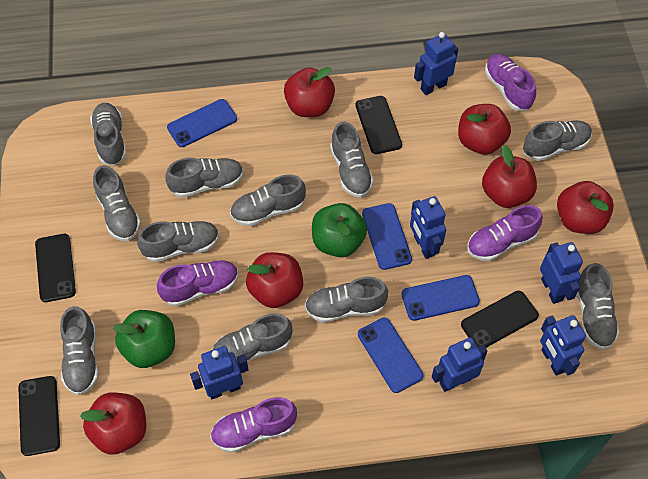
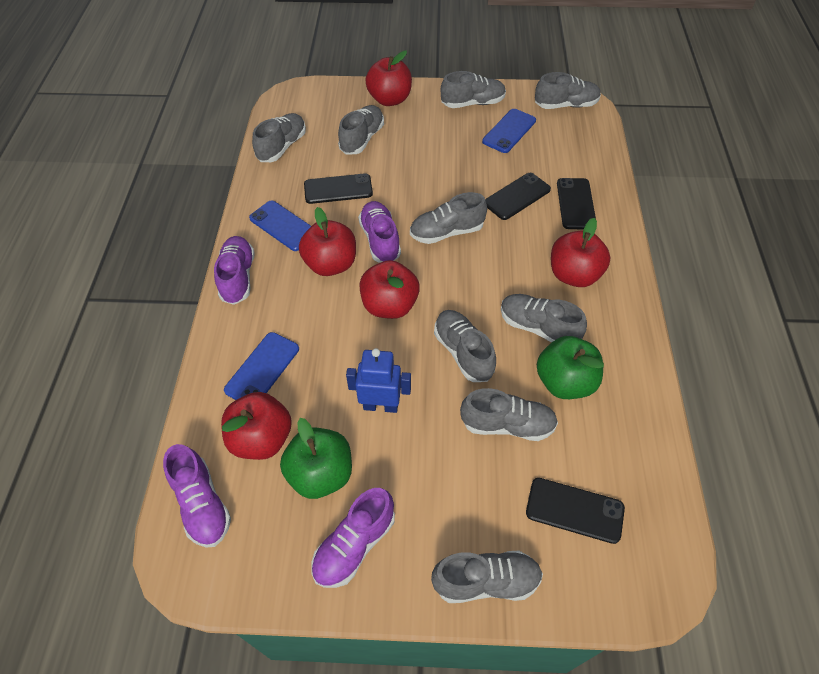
blue phone: 4 -> 3
blue robot: 6 -> 1
grey shoe: 11 -> 9
red apple: 6 -> 5

